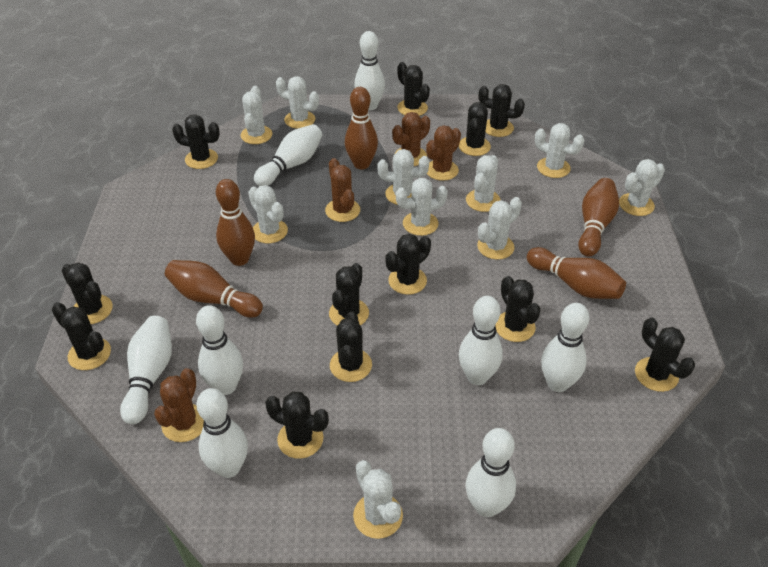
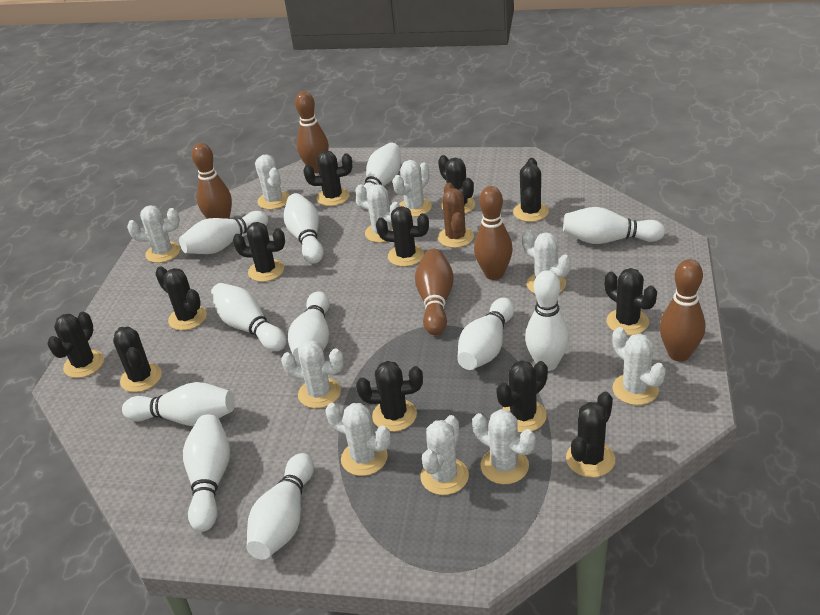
brown cactus: 4 -> 1
white bowling pin: 8 -> 11

